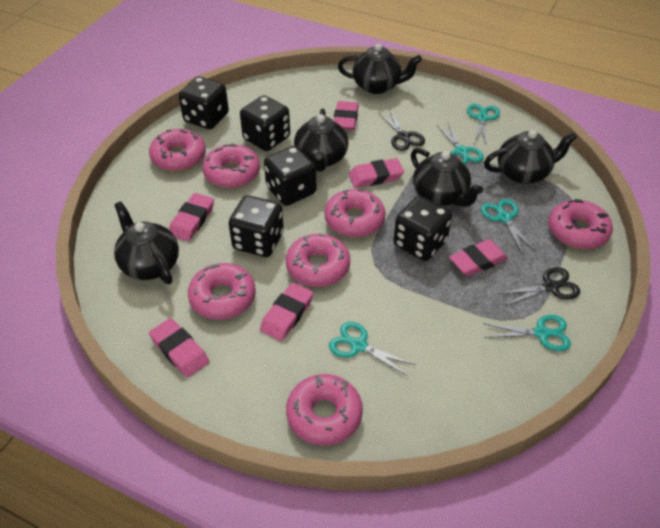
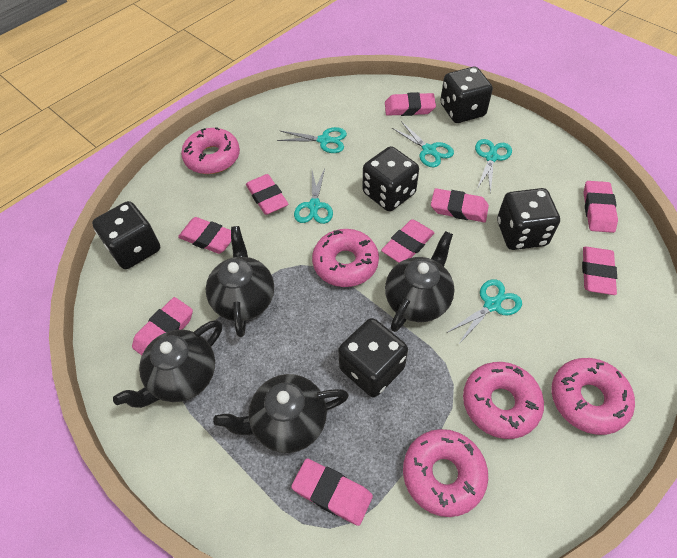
black scissors: 2 -> 0
black teapot: 5 -> 4
pink donut: 7 -> 5
pink eraser: 6 -> 9

